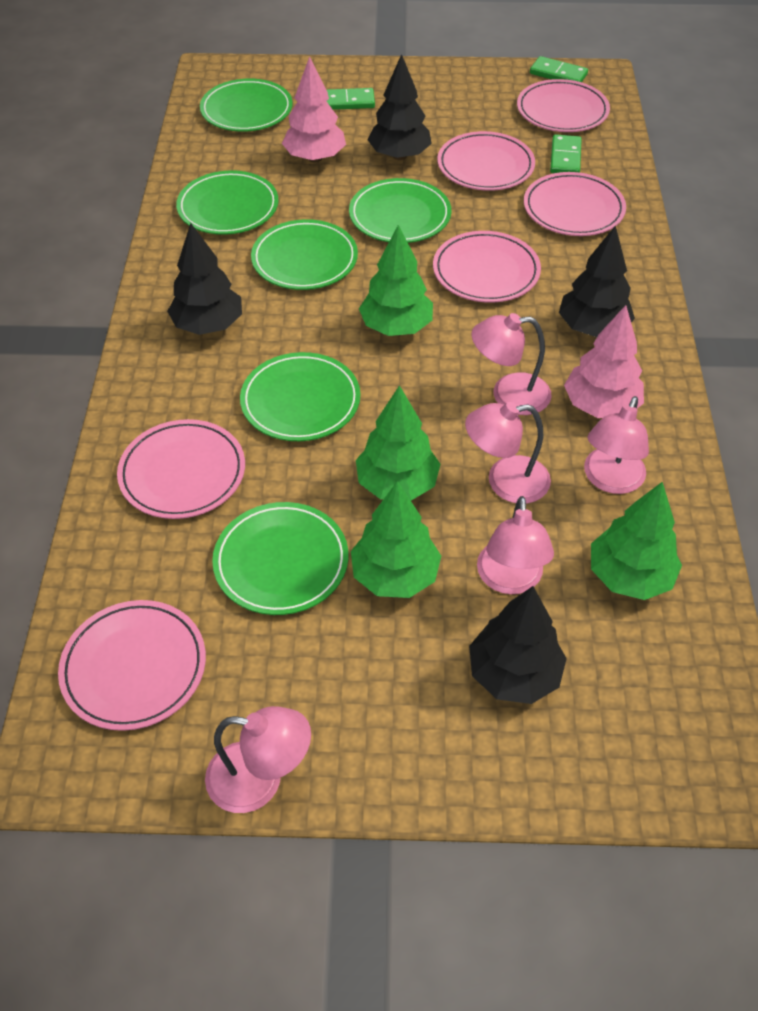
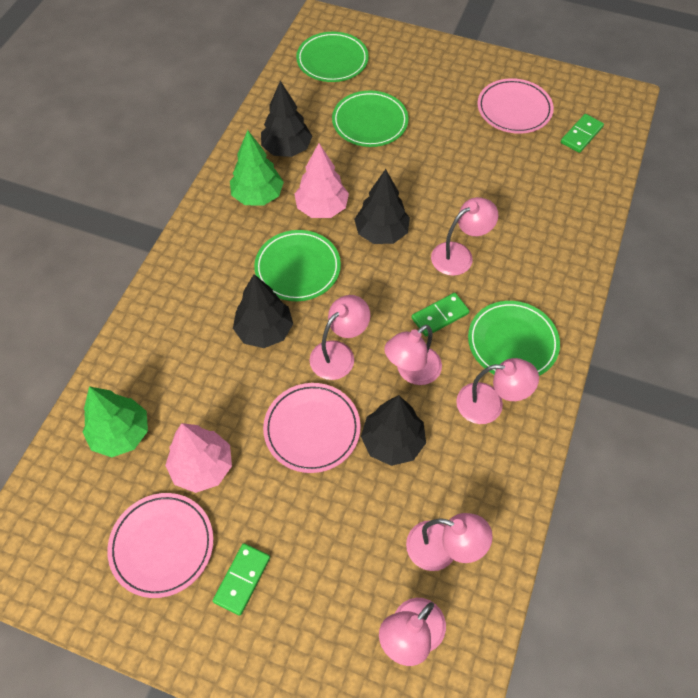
green plate: 6 -> 4
green tree: 4 -> 2
pink lamp: 5 -> 6
pink plate: 6 -> 3

